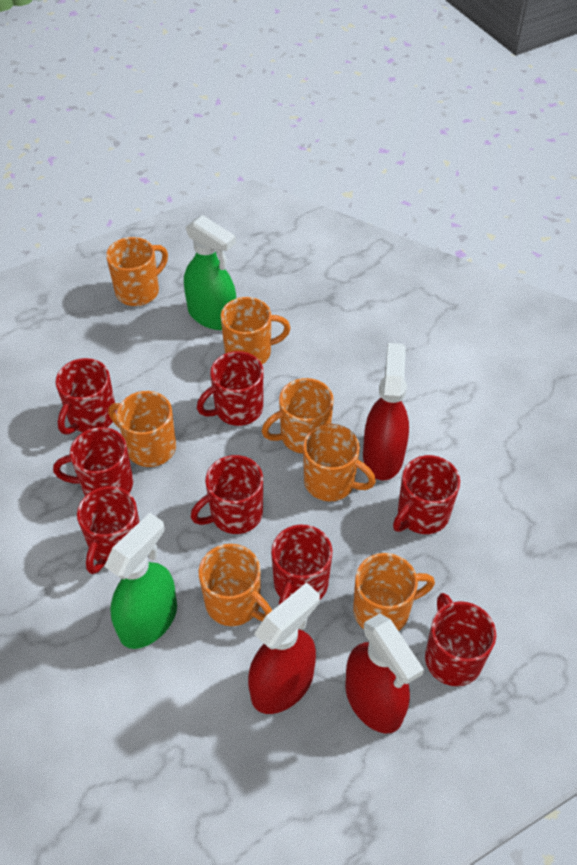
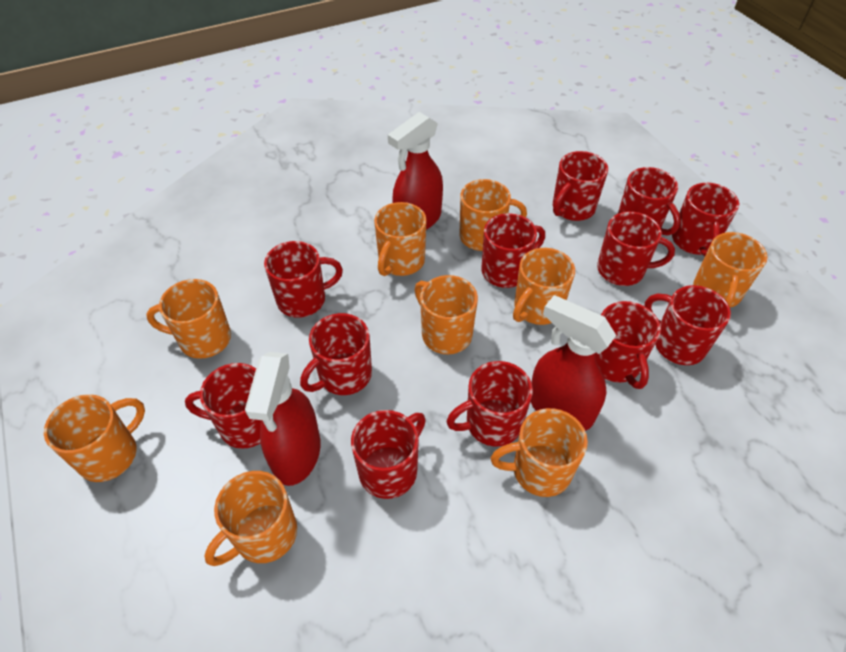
green spray bottle: 2 -> 0
orange mug: 7 -> 9
red mug: 8 -> 12

